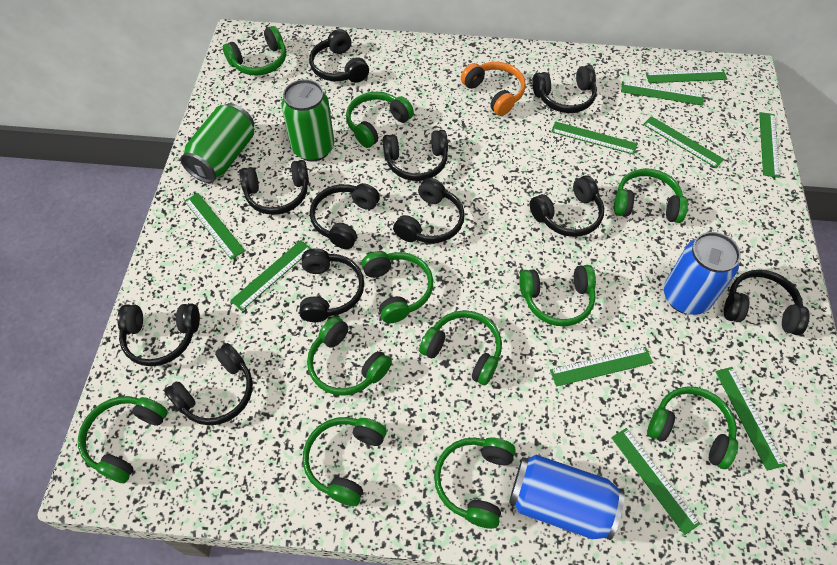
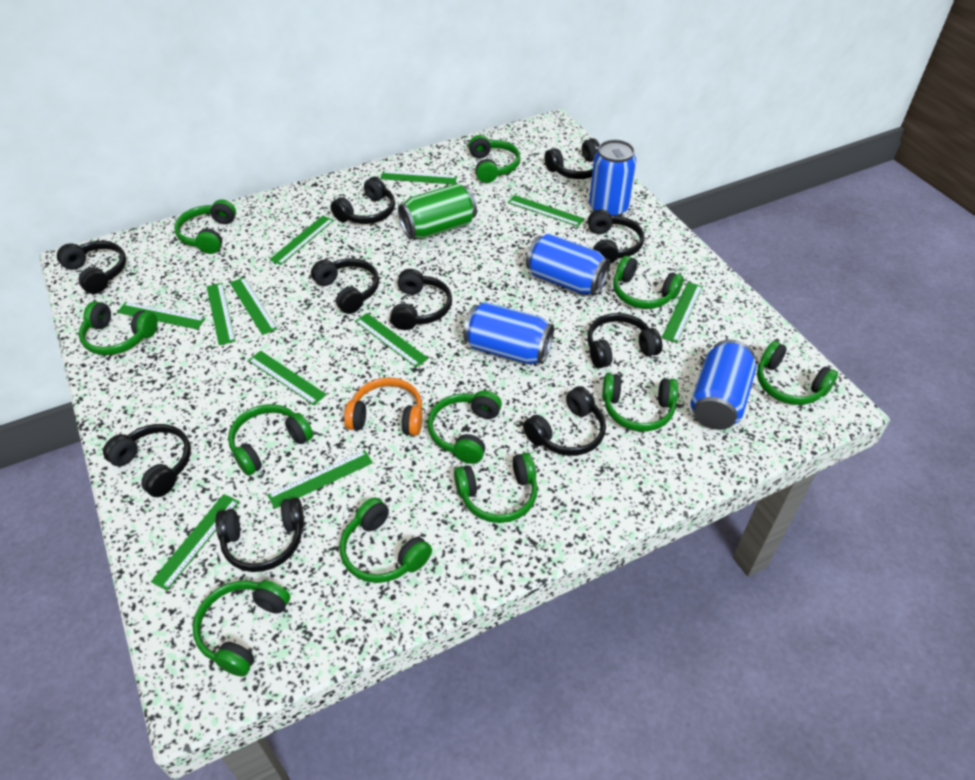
black headphones: 11 -> 10
blue can: 2 -> 4
green can: 2 -> 1
green ruler: 10 -> 11

